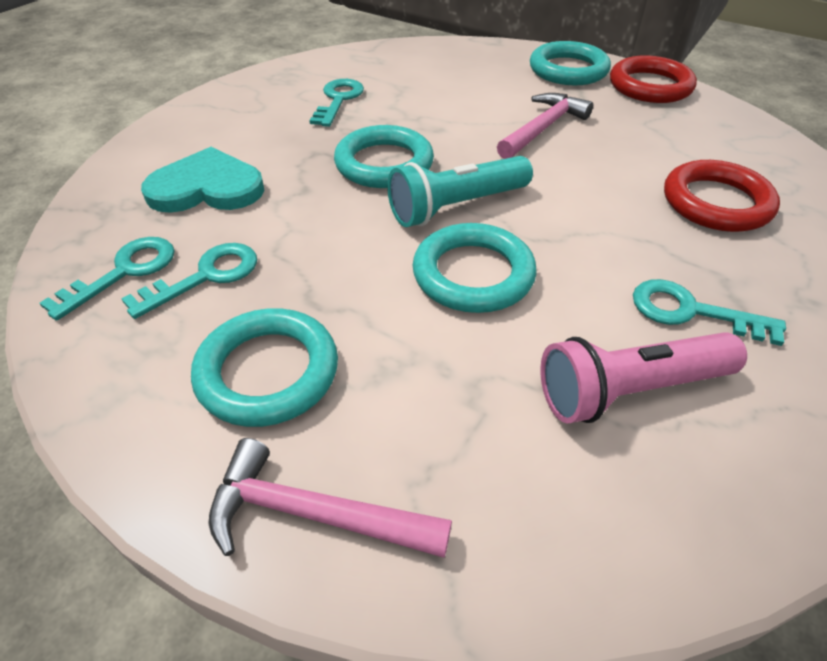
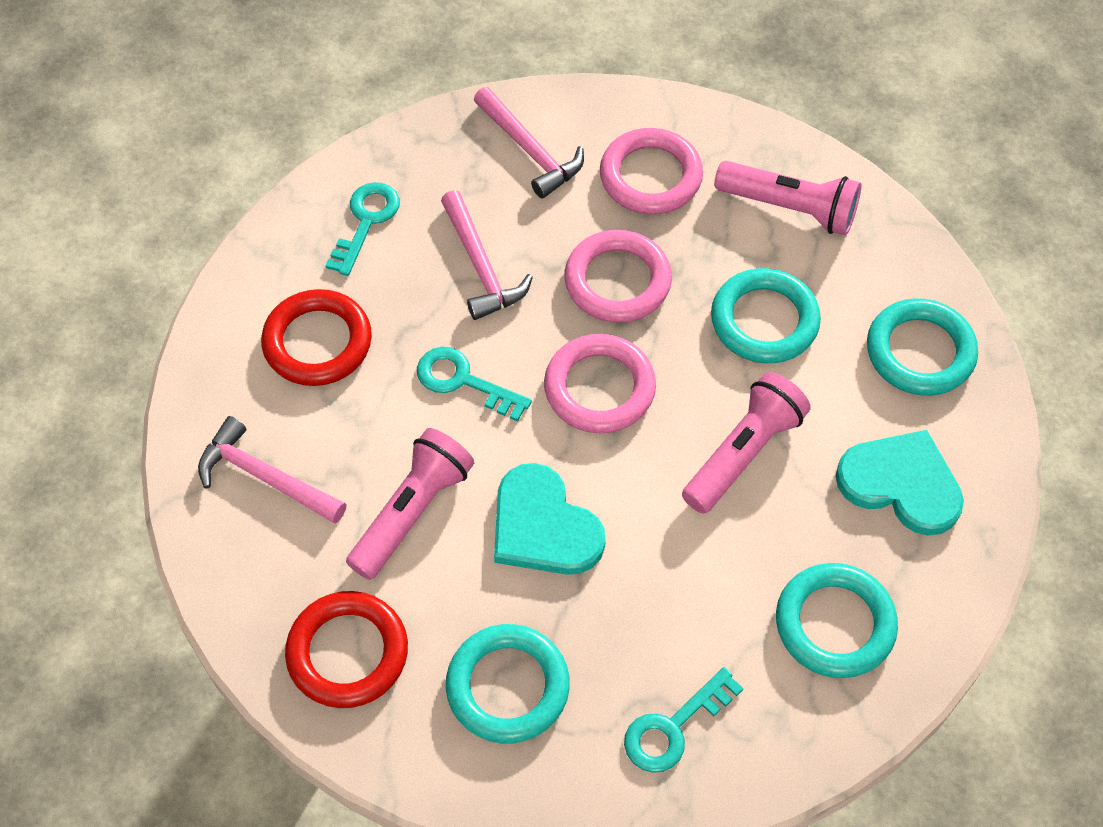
pink flashlight: 1 -> 3
pink hammer: 2 -> 3
pink ring: 0 -> 3
turquoise flashlight: 1 -> 0
turquoise heart: 1 -> 2
turquoise key: 4 -> 3

